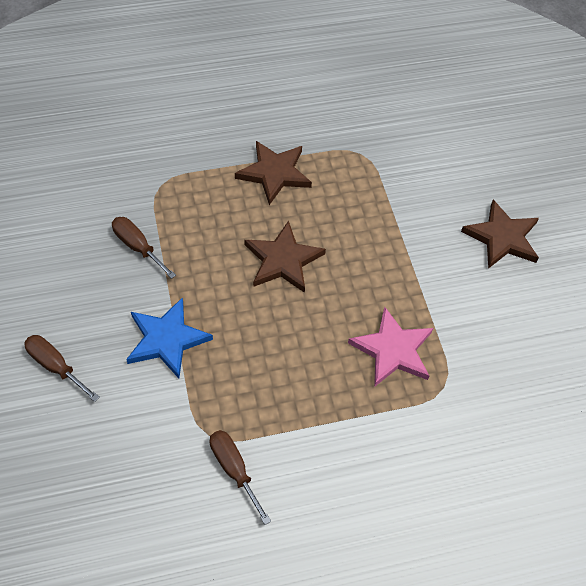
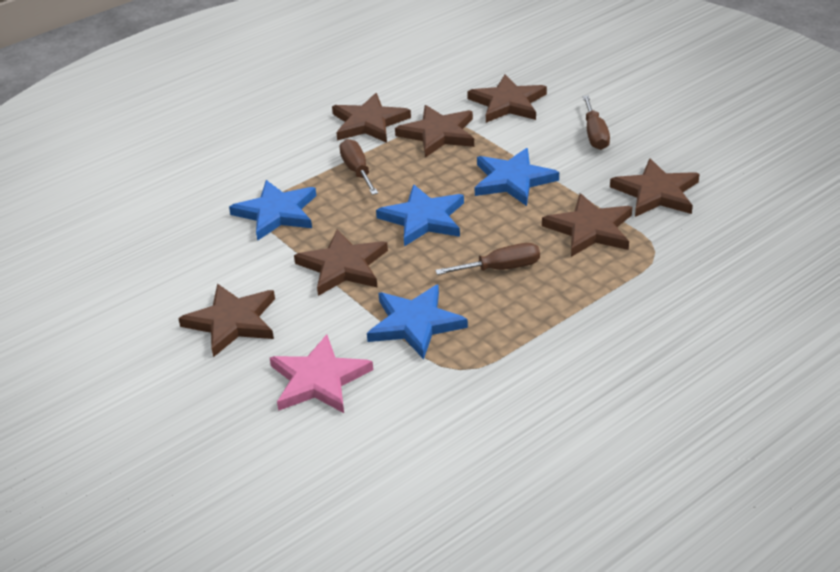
blue star: 1 -> 4
brown star: 3 -> 7

